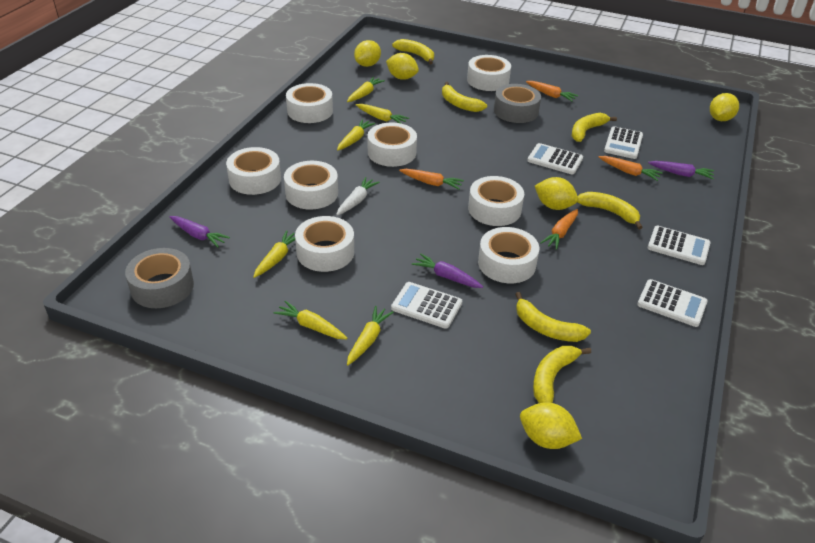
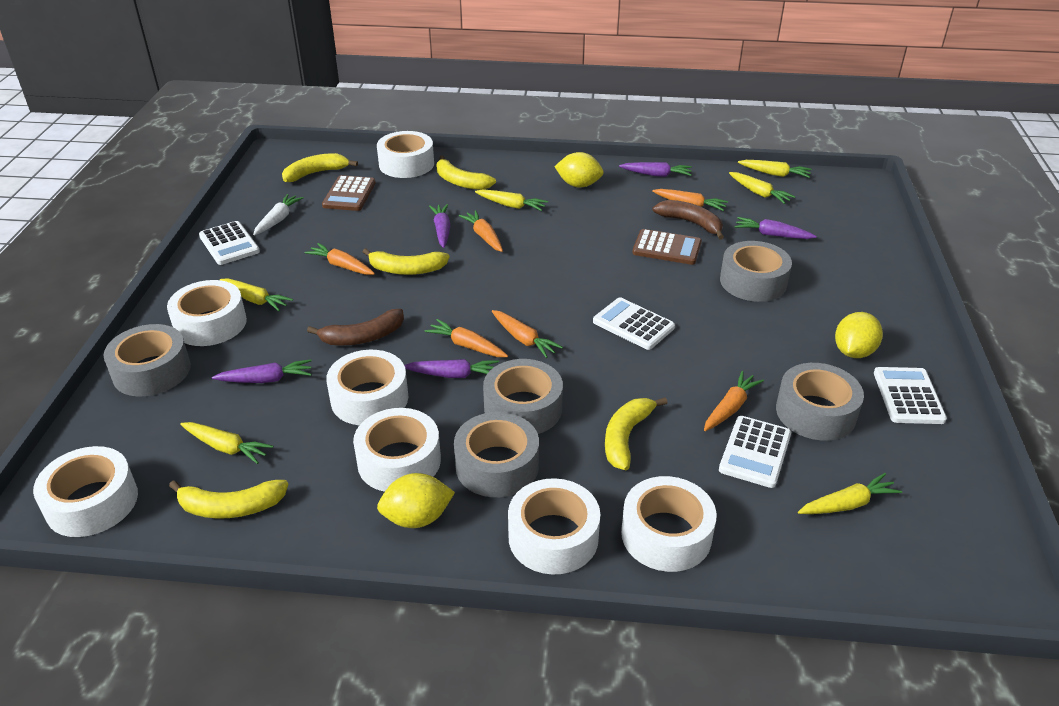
brown banana: 0 -> 2
brown calculator: 0 -> 2
grey tape: 2 -> 5
orange carrot: 4 -> 6
purple carrot: 3 -> 5
white calculator: 5 -> 4
white tape: 8 -> 7
yellow banana: 6 -> 5
yellow lemon: 5 -> 3

